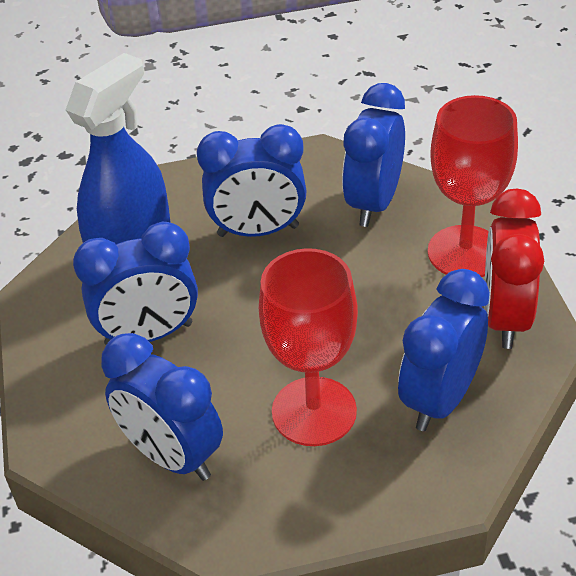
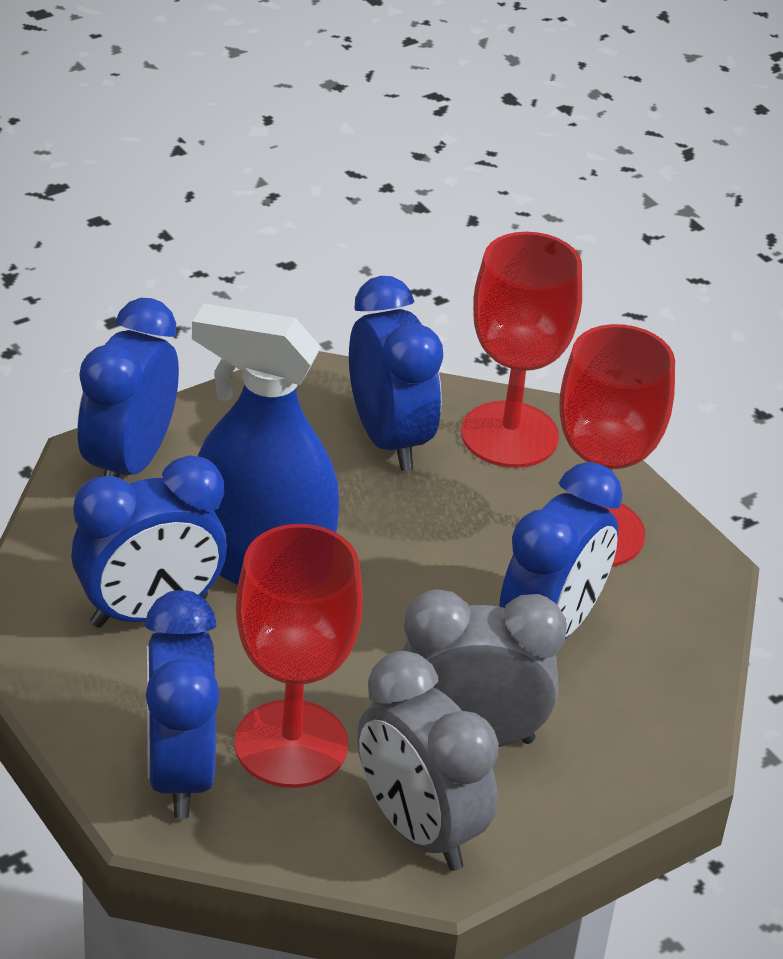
grey clock: 0 -> 2
red clock: 1 -> 0
red goblet: 2 -> 3

